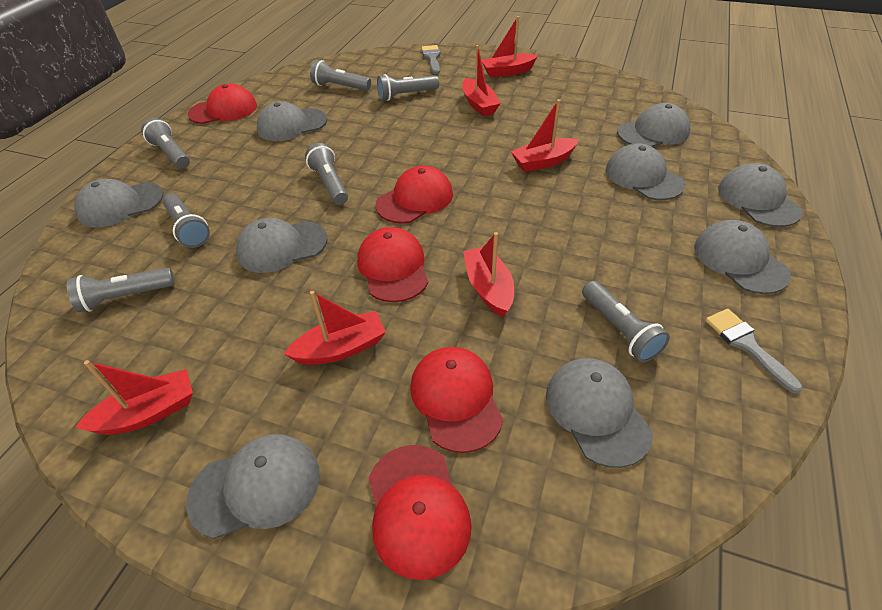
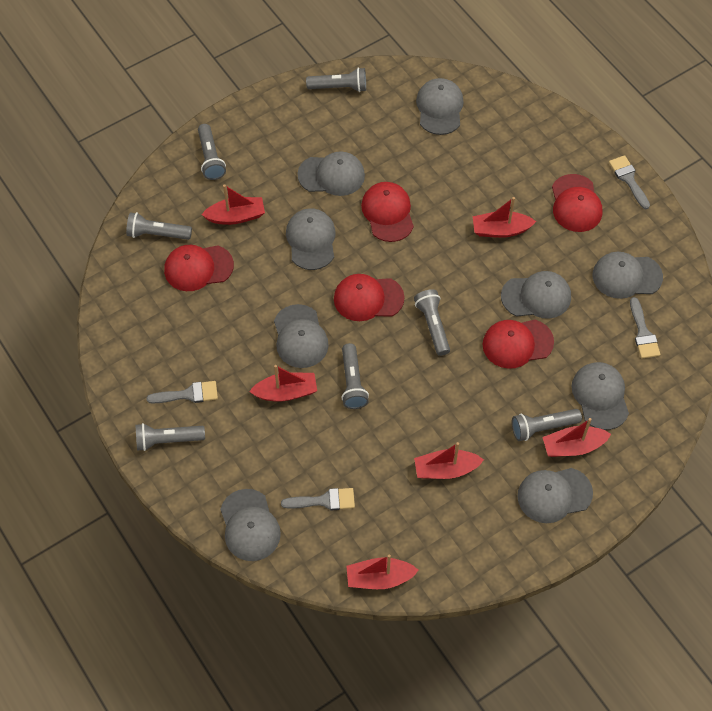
grey brush: 2 -> 4

